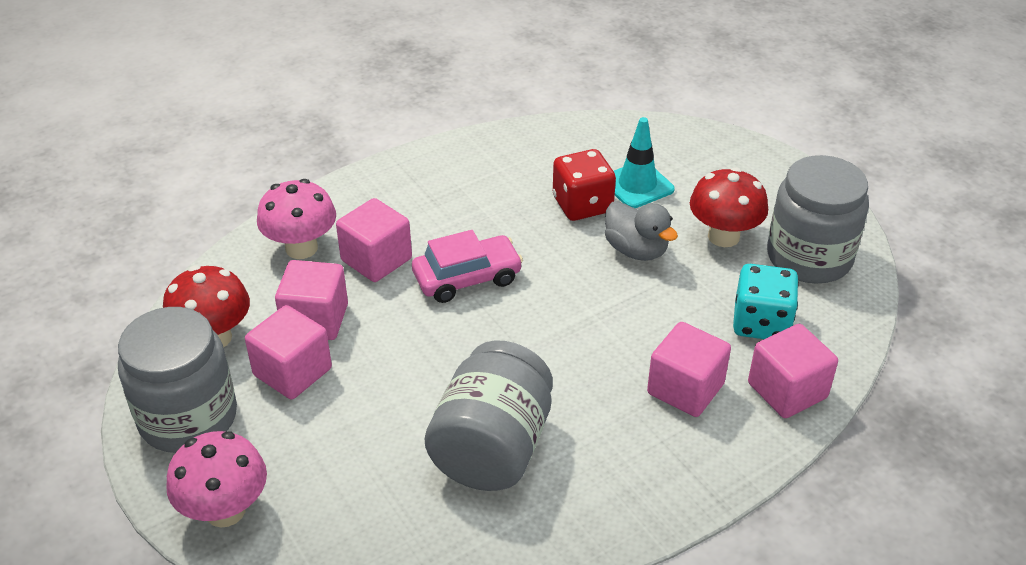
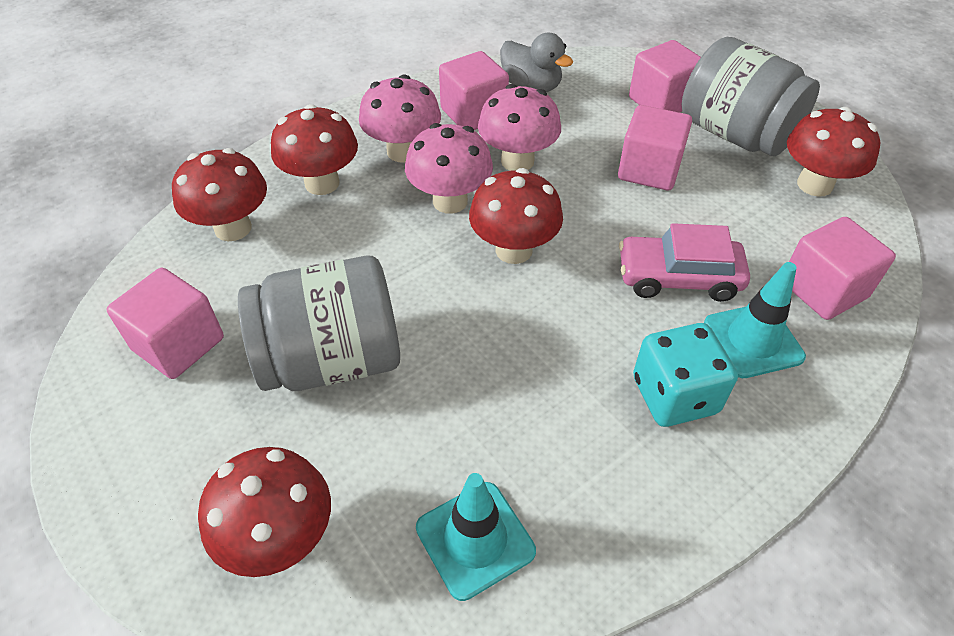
grey jar: 3 -> 2
pink mushroom: 2 -> 3
red dice: 1 -> 0
red mushroom: 2 -> 5
turquoise traffic cone: 1 -> 2

